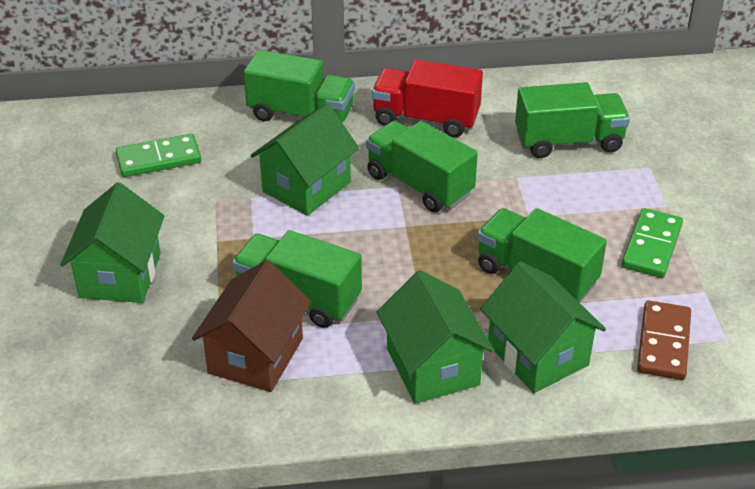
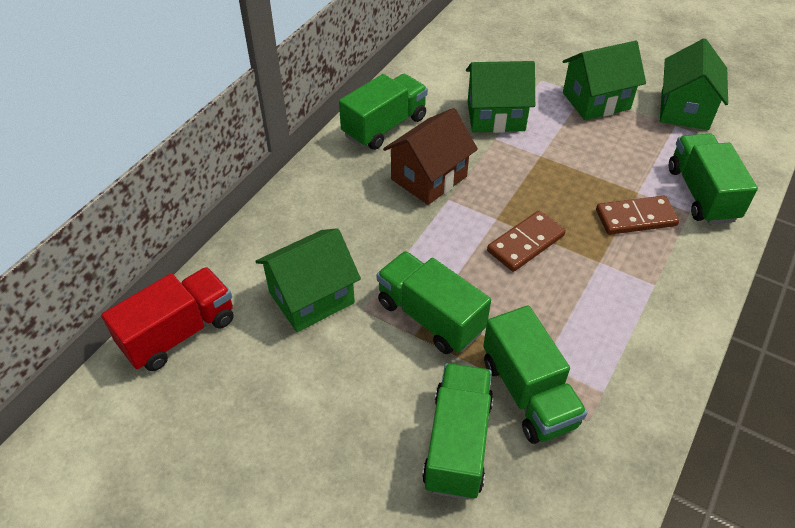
brown domino: 1 -> 2
green domino: 2 -> 0

